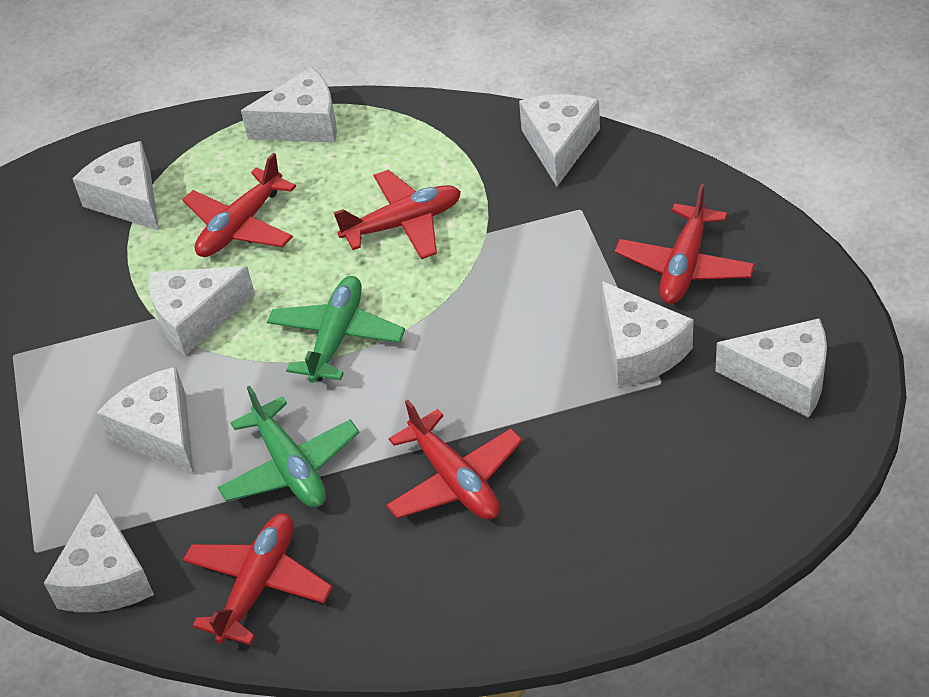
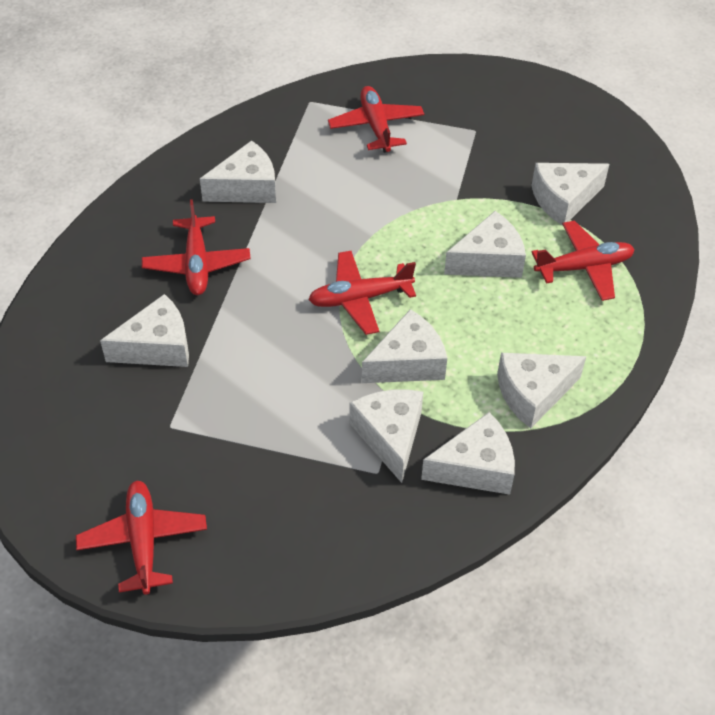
green plane: 2 -> 0

